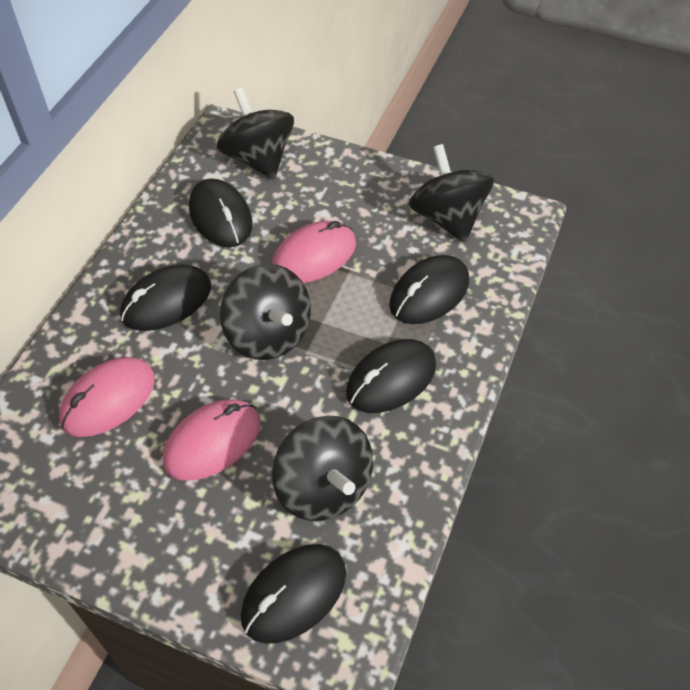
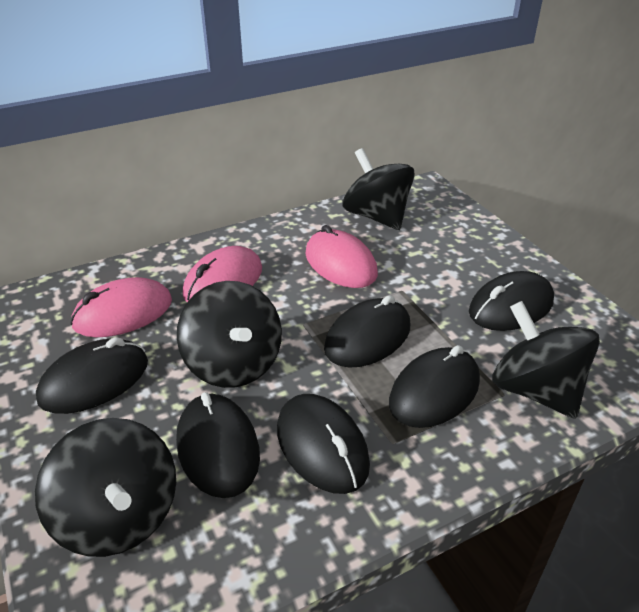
black mouse: 5 -> 6

